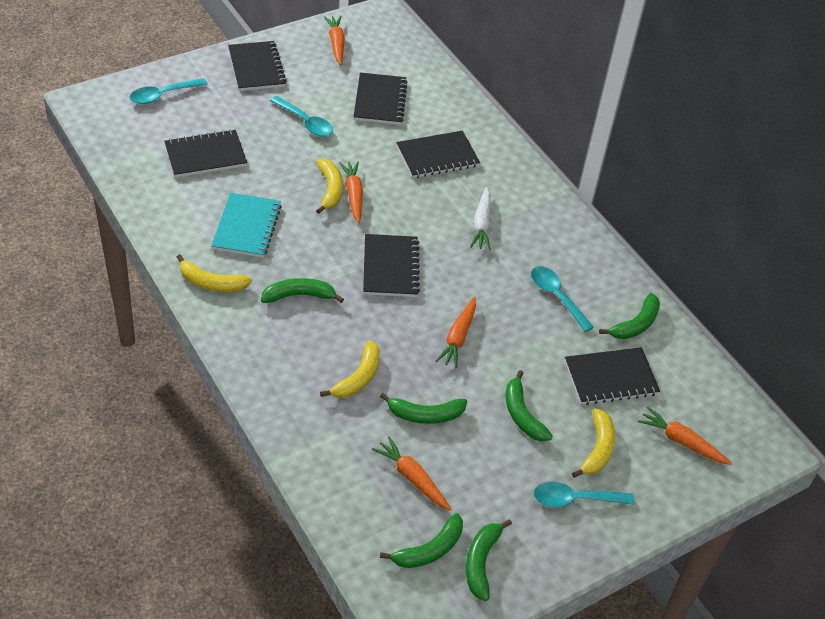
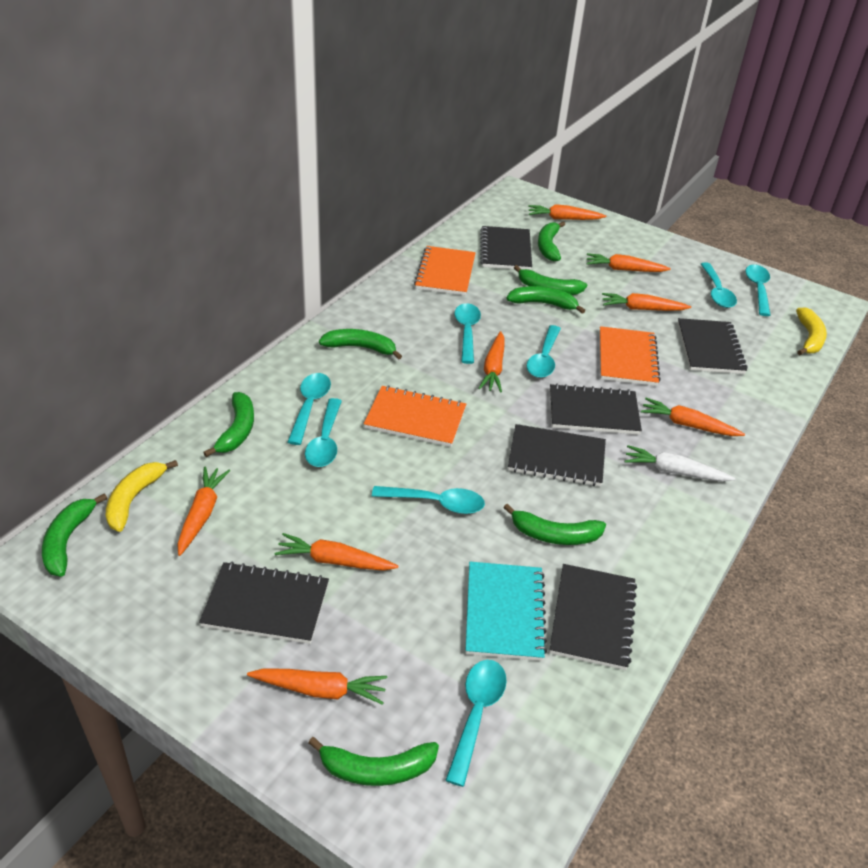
green banana: 6 -> 8
orange carrot: 5 -> 8
orange notebook: 0 -> 3
turquoise spoon: 4 -> 8
yellow banana: 4 -> 2

